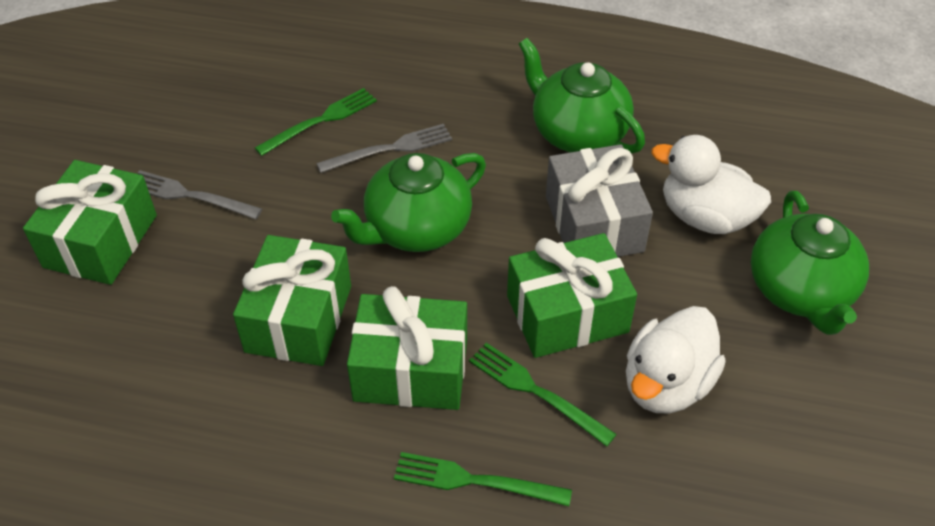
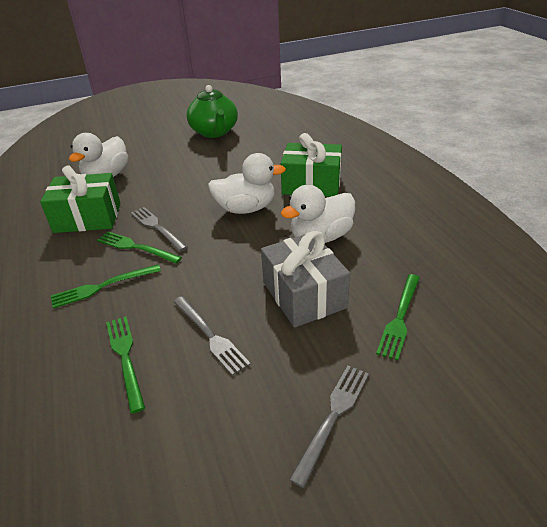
green fork: 3 -> 4
green gift: 4 -> 2
green teapot: 3 -> 1
grey fork: 2 -> 3
white duck: 2 -> 3

